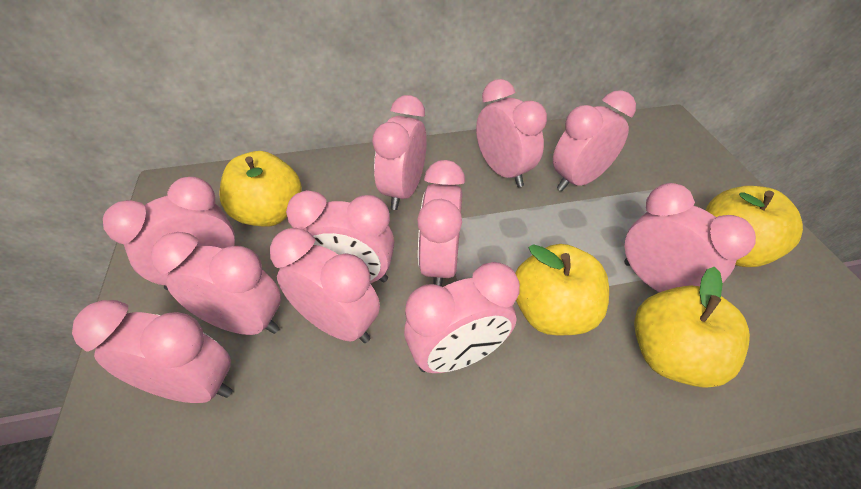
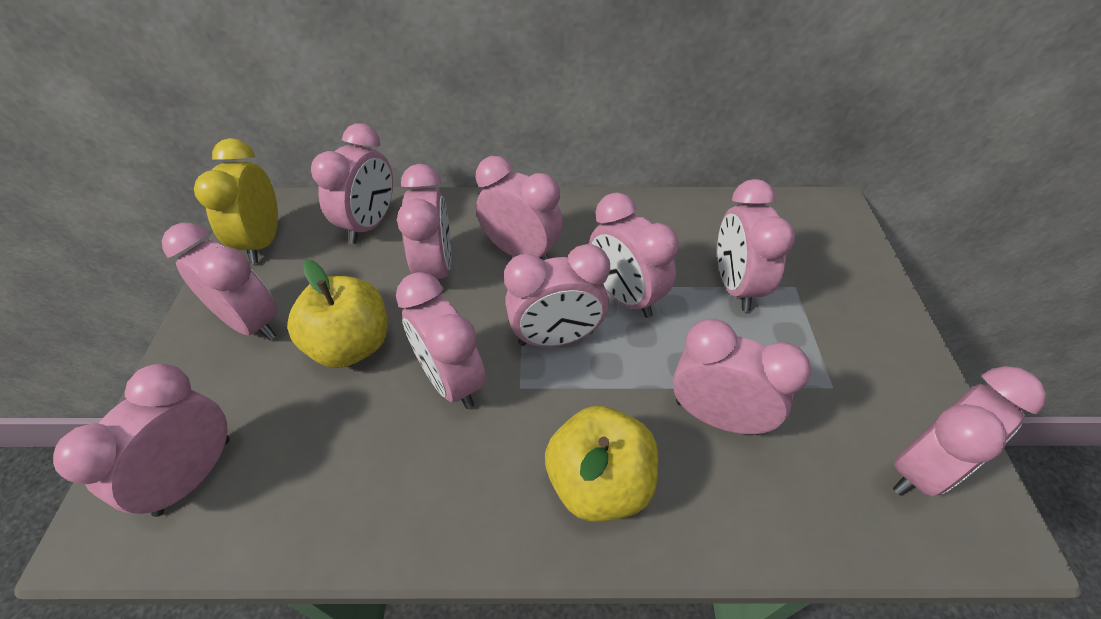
yellow apple: 4 -> 2
yellow clock: 0 -> 1

